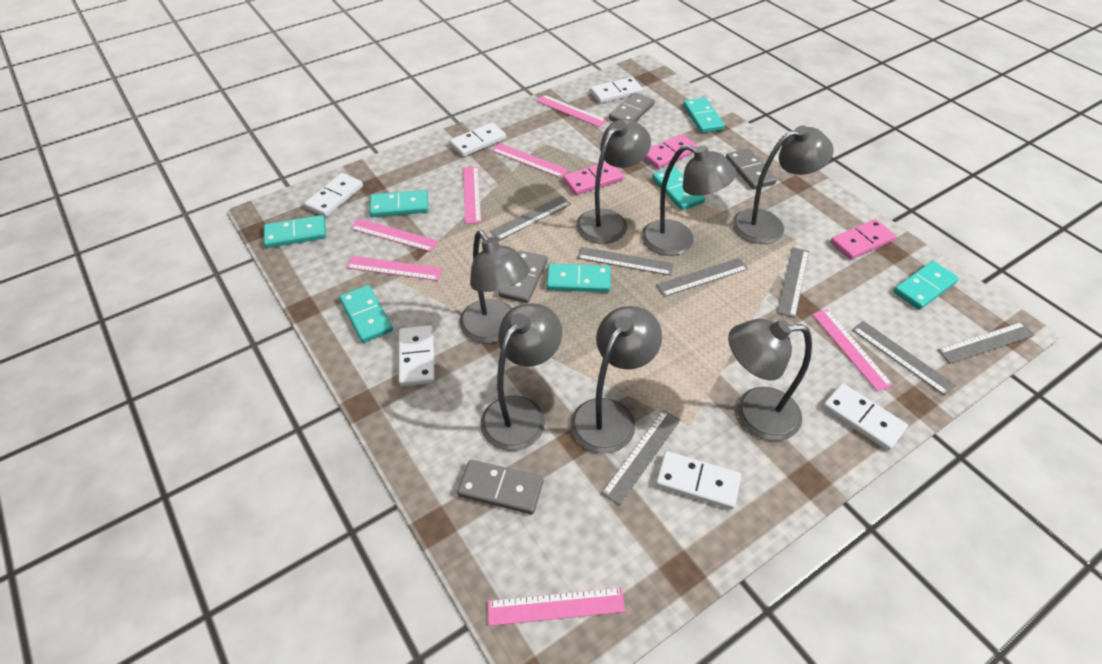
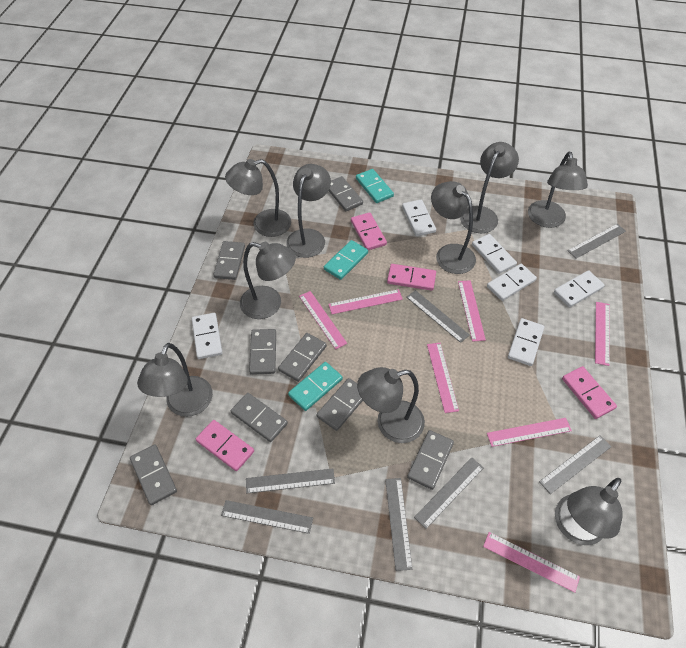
grey domino: 4 -> 8
grey lamp: 7 -> 9
pink domino: 3 -> 4
turquoise domino: 7 -> 3

